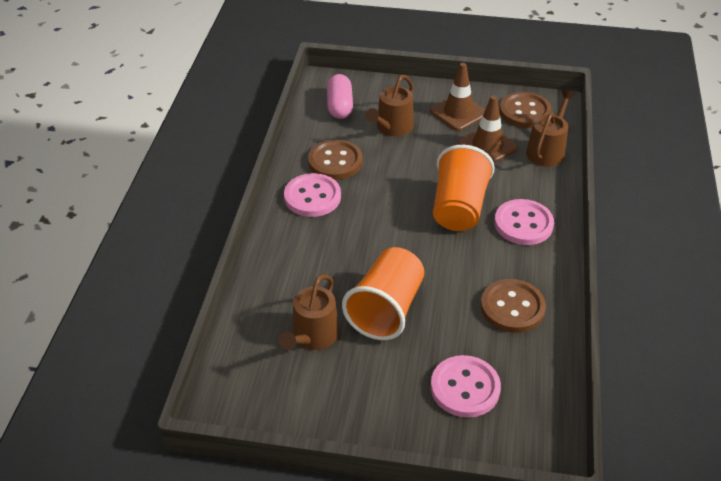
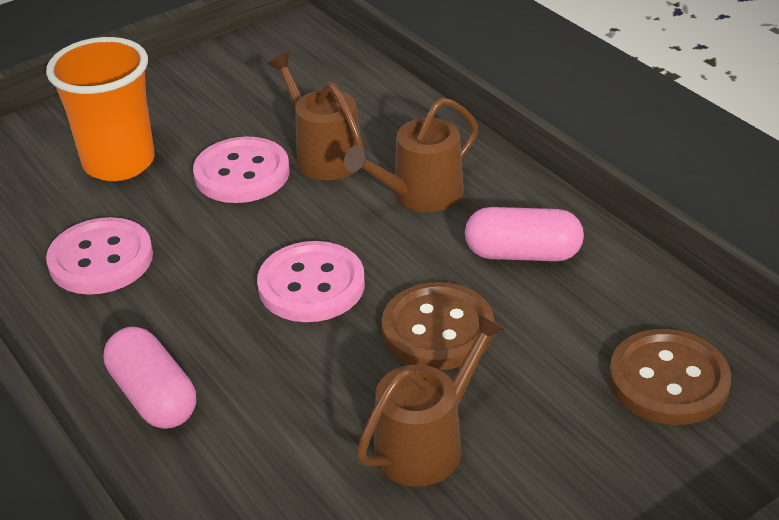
brown button: 3 -> 2
brown traffic cone: 2 -> 0
orange cup: 2 -> 1
pink capsule: 1 -> 2

